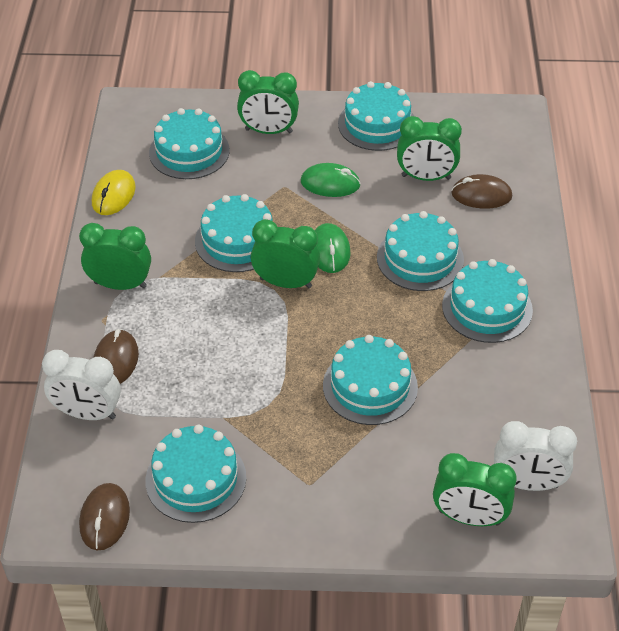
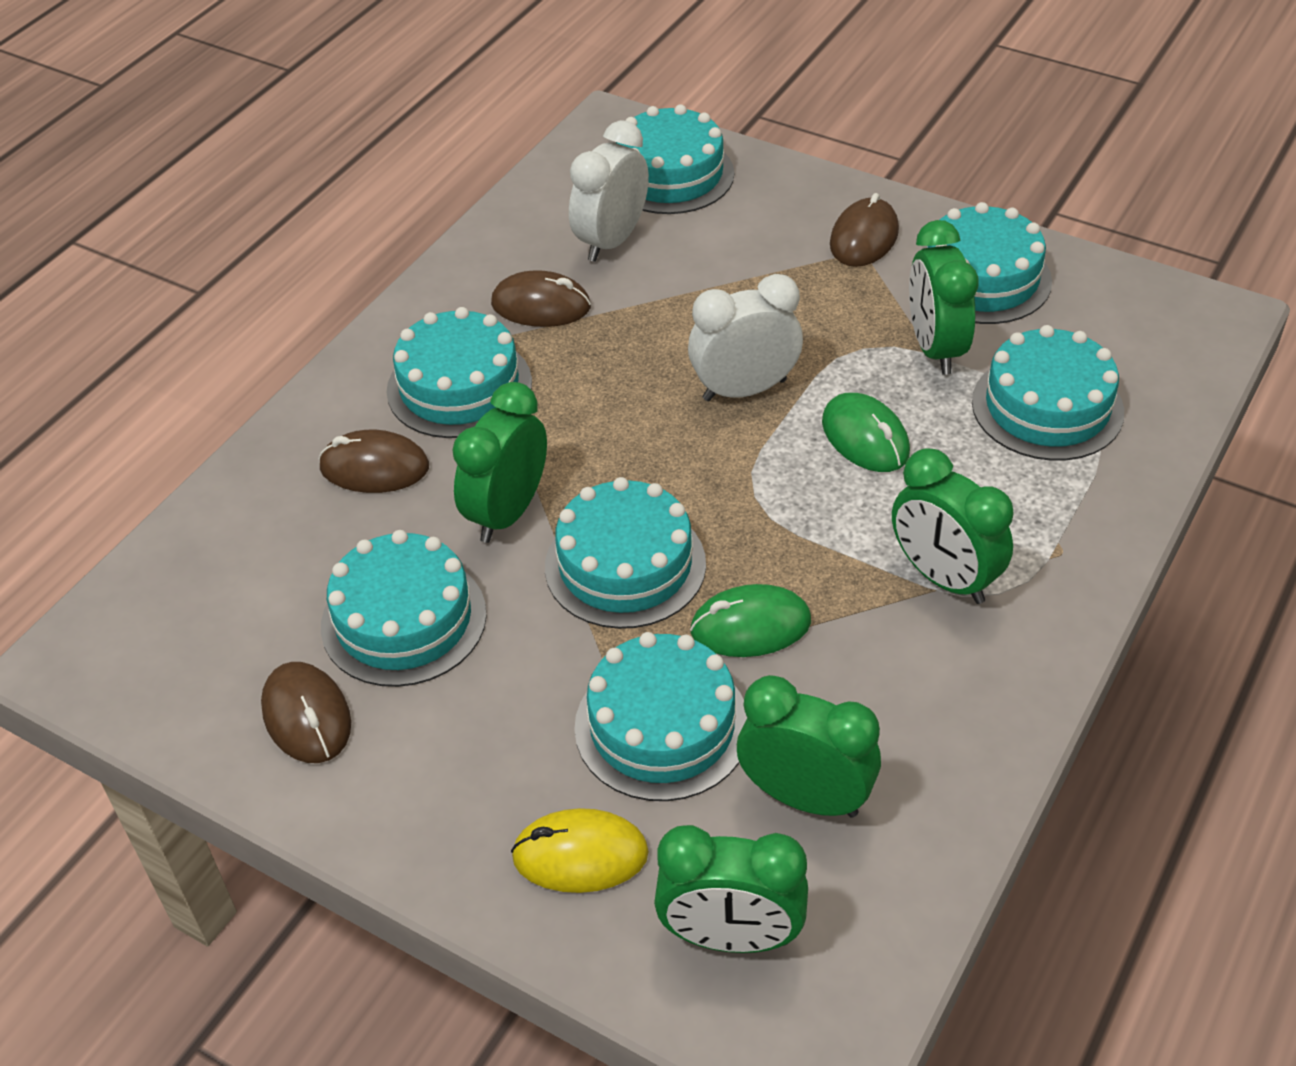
brown mouse: 3 -> 4

